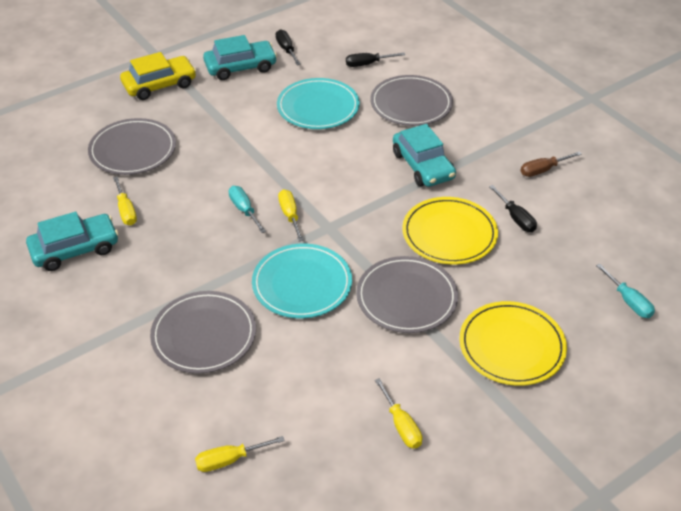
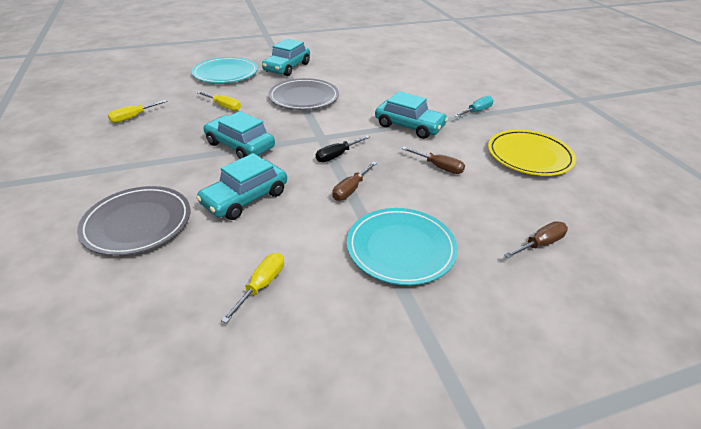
black screwdriver: 3 -> 1
brown screwdriver: 1 -> 3
grey plate: 4 -> 2
turquoise car: 3 -> 4
turquoise screwdriver: 2 -> 1
yellow car: 1 -> 0
yellow plate: 2 -> 1
yellow screwdriver: 4 -> 3

